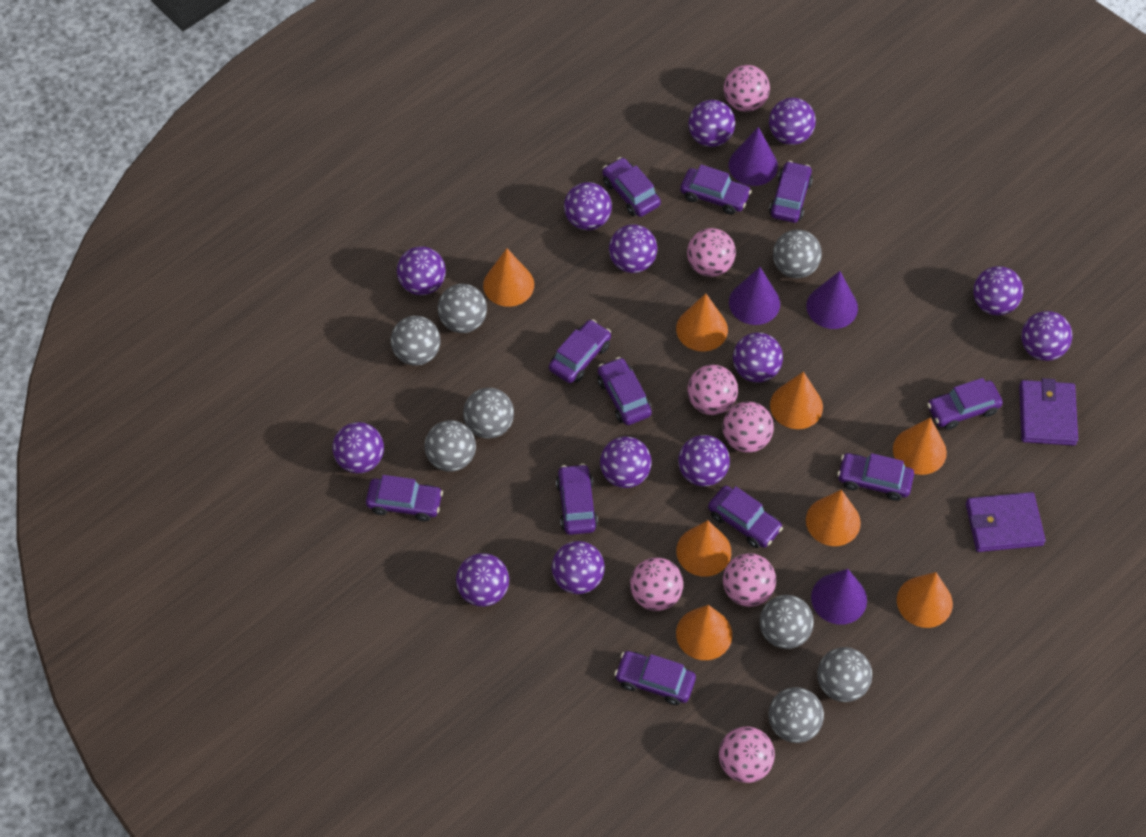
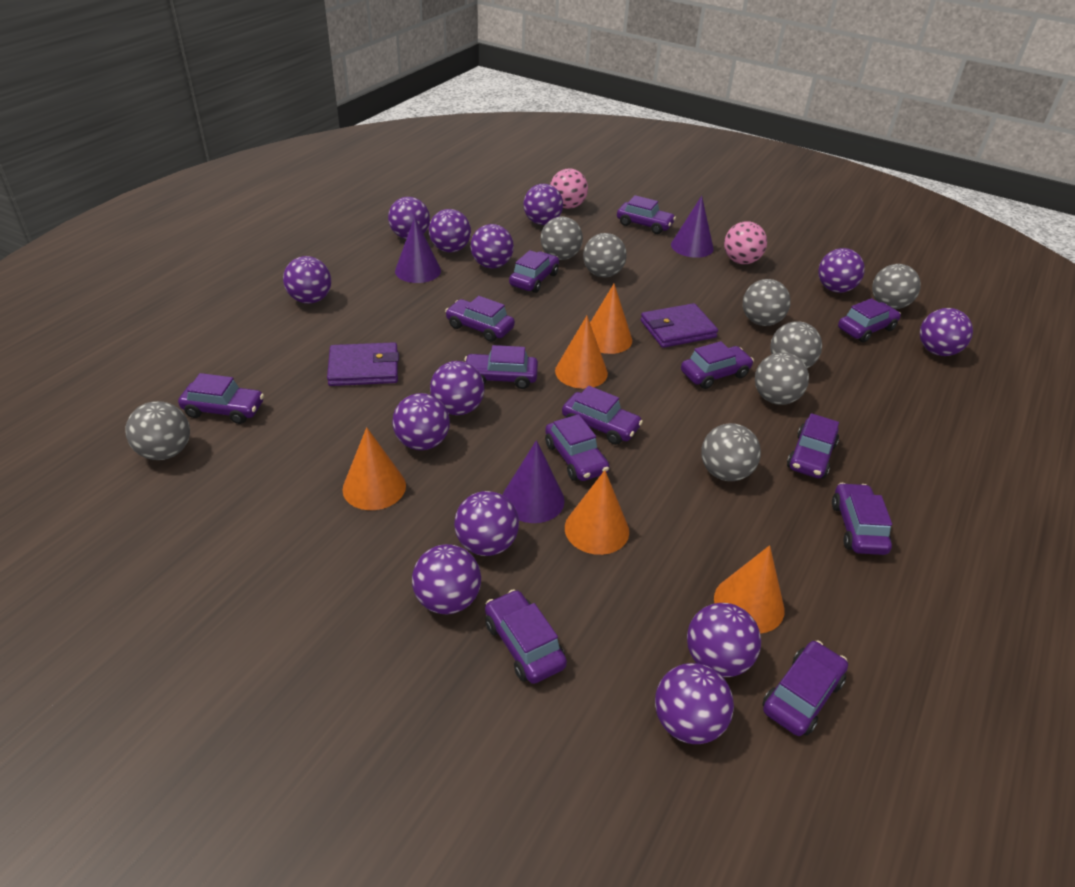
orange cone: 8 -> 5
pink ball: 7 -> 2
purple car: 11 -> 13
purple cone: 4 -> 3

